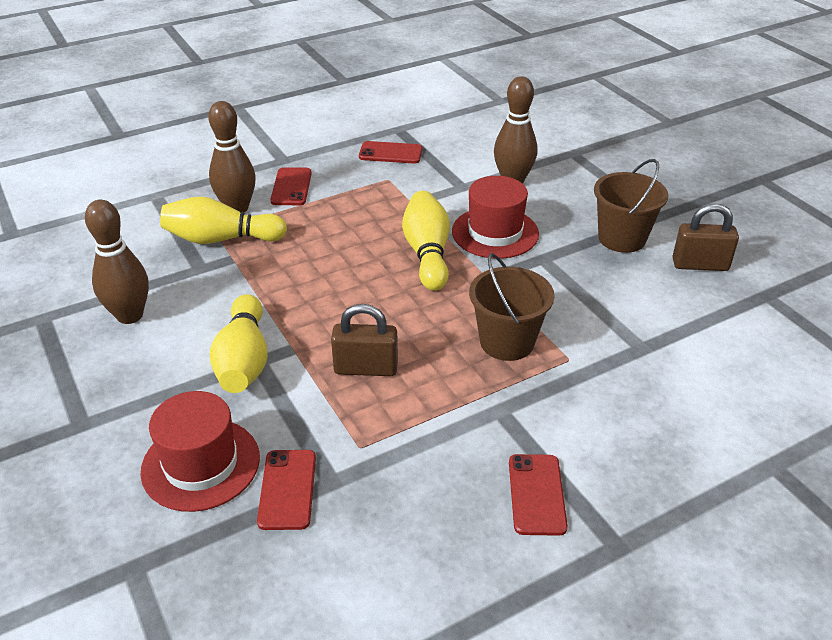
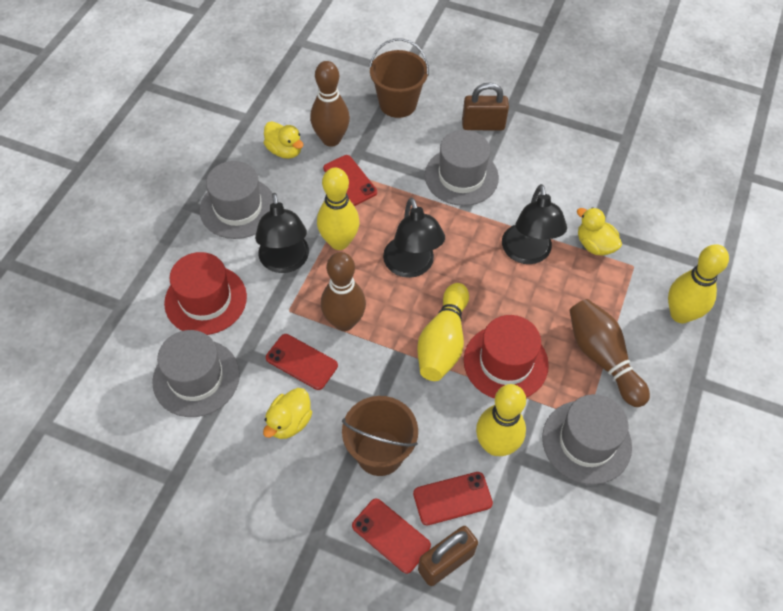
black lamp: 0 -> 3
grey hat: 0 -> 4
yellow bowling pin: 3 -> 4
yellow duck: 0 -> 3

